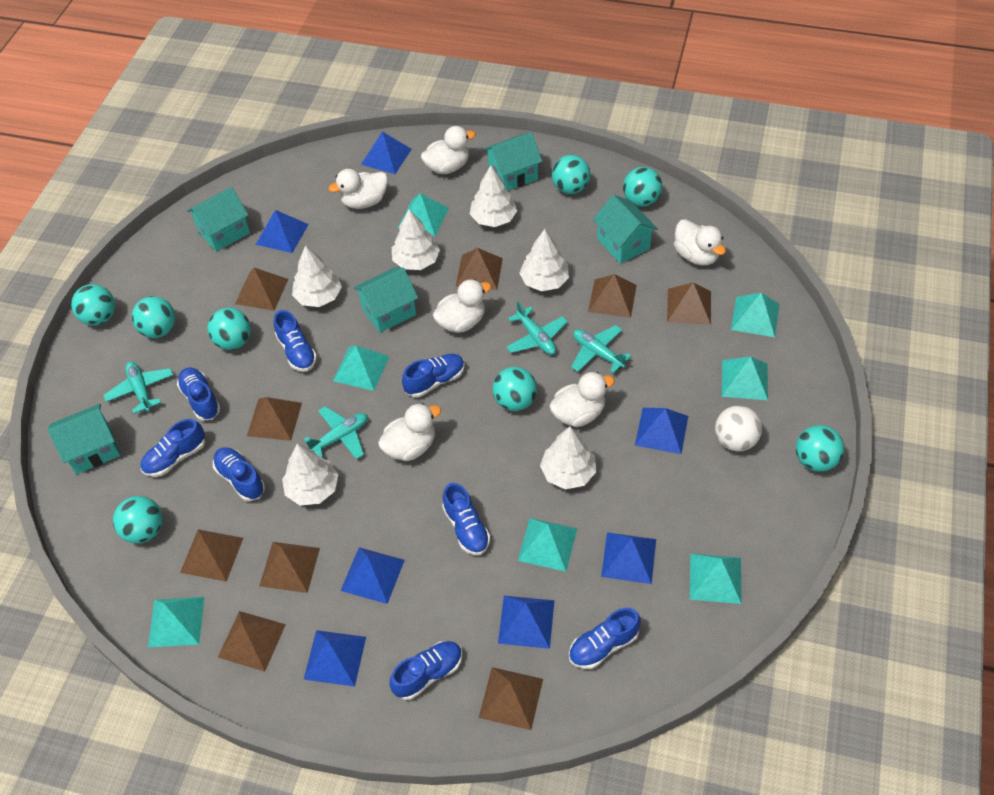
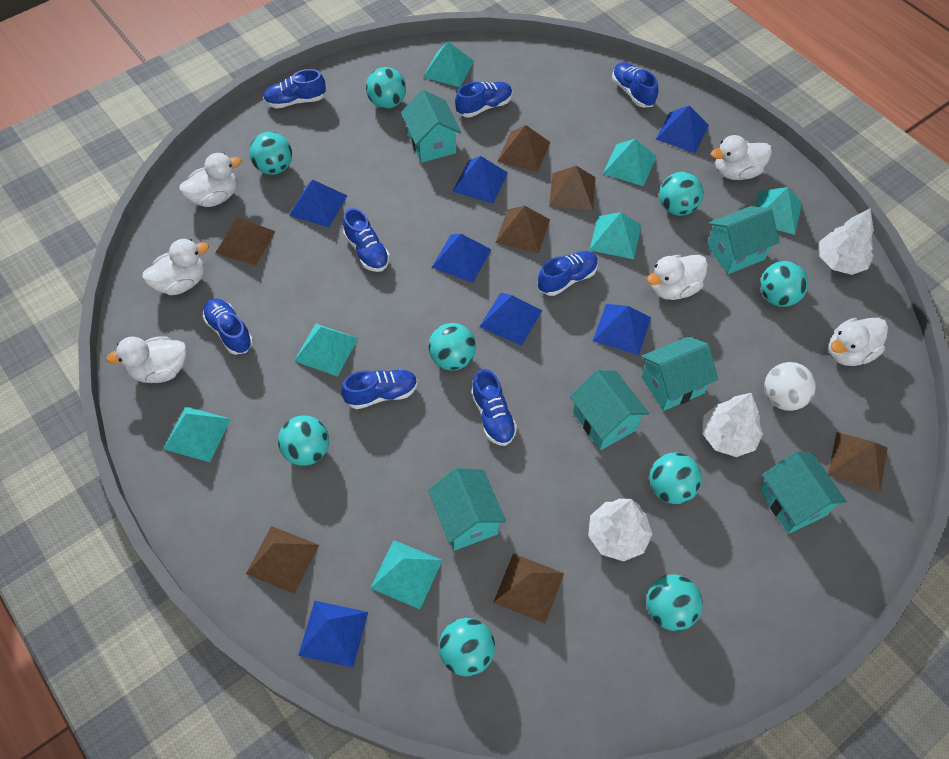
brown pyramid: 9 -> 7
turquoise ball: 8 -> 9
turquoise house: 5 -> 6
turquoise plane: 4 -> 0
white tree: 6 -> 3

